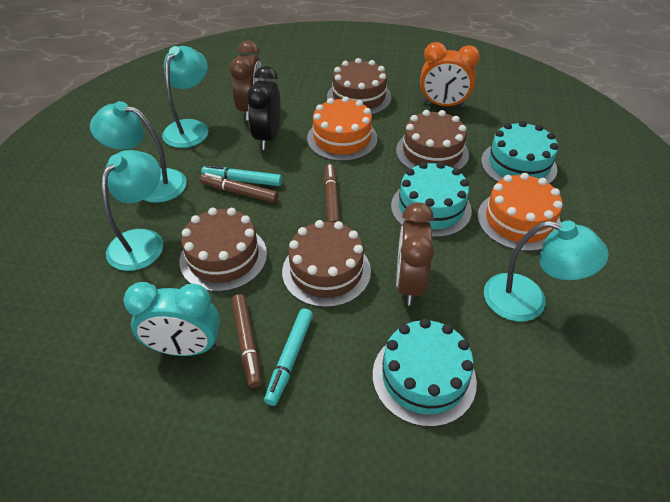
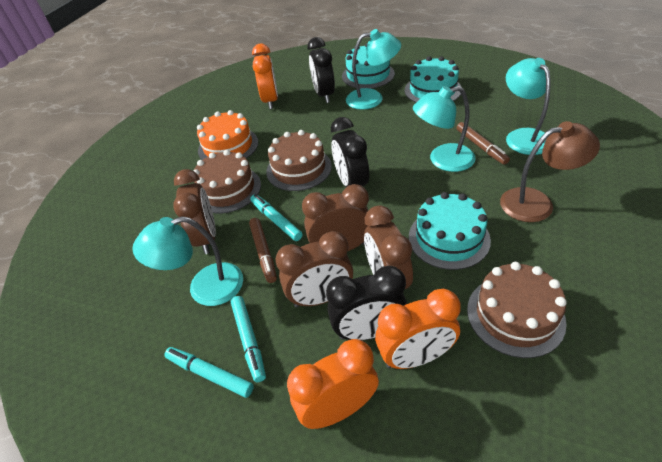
black clock: 1 -> 3
brown cake: 4 -> 3
brown clock: 2 -> 4
brown lamp: 0 -> 1
brown marker: 3 -> 2
orange cake: 2 -> 1
orange clock: 1 -> 3
turquoise clock: 1 -> 0
turquoise marker: 2 -> 3

